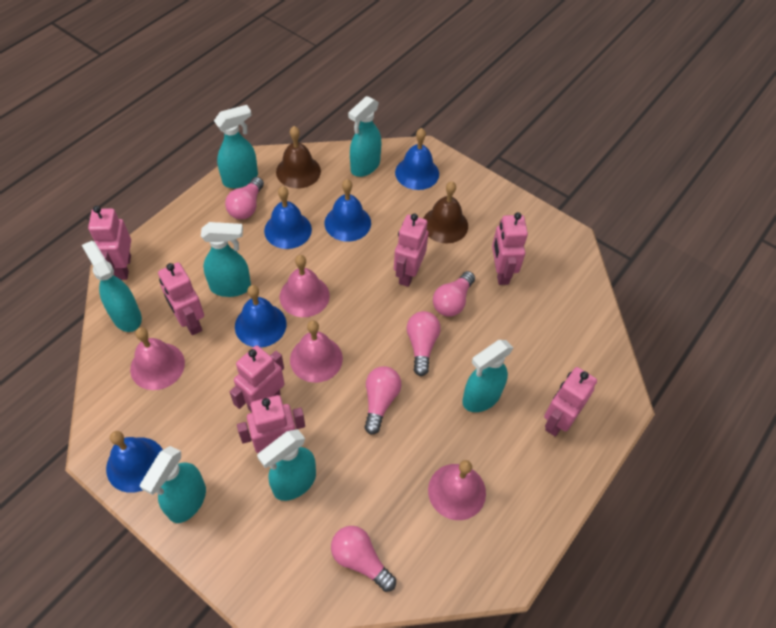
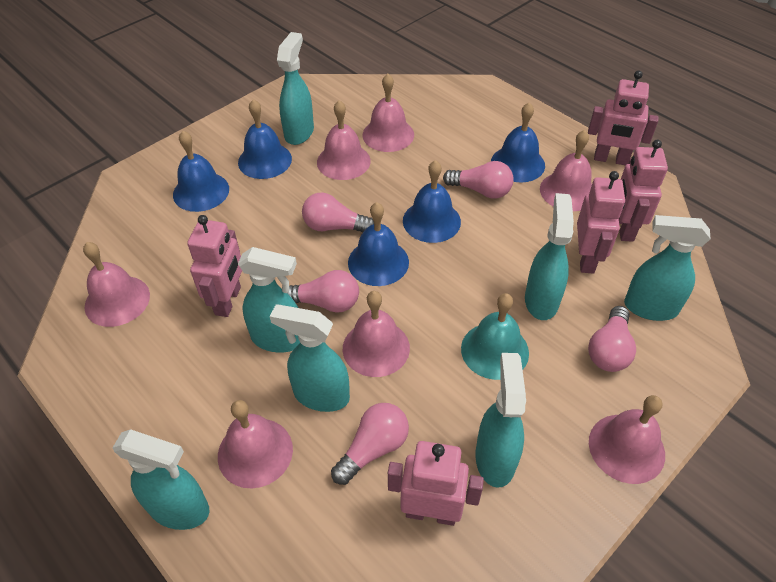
brown bell: 2 -> 0
pink bell: 4 -> 7
pink robot: 7 -> 5
turquoise bell: 0 -> 1

